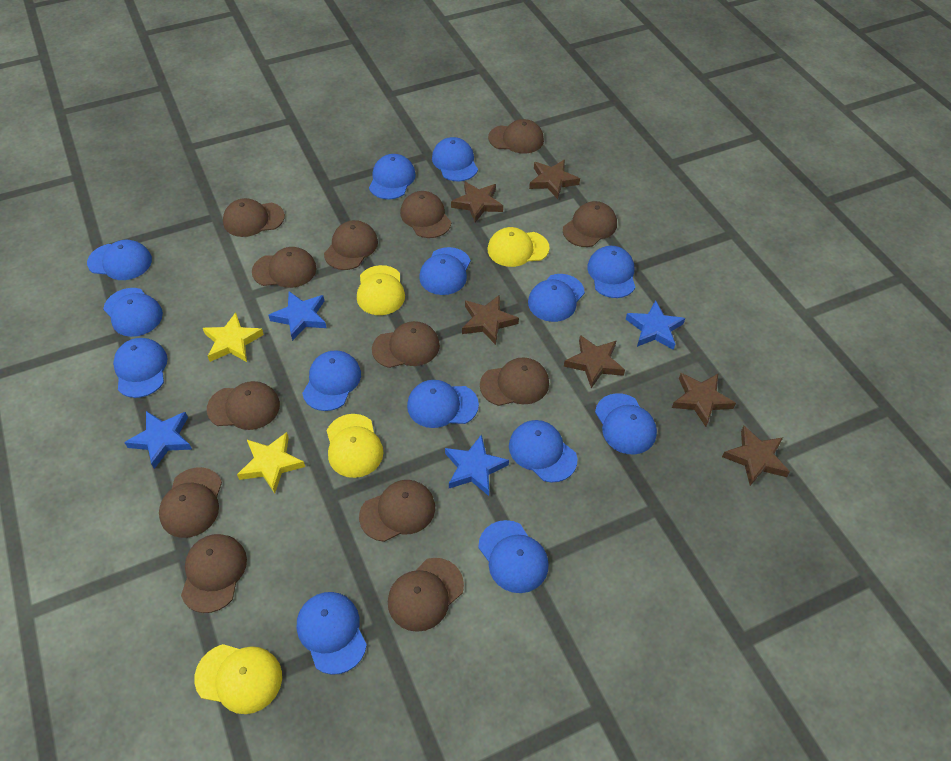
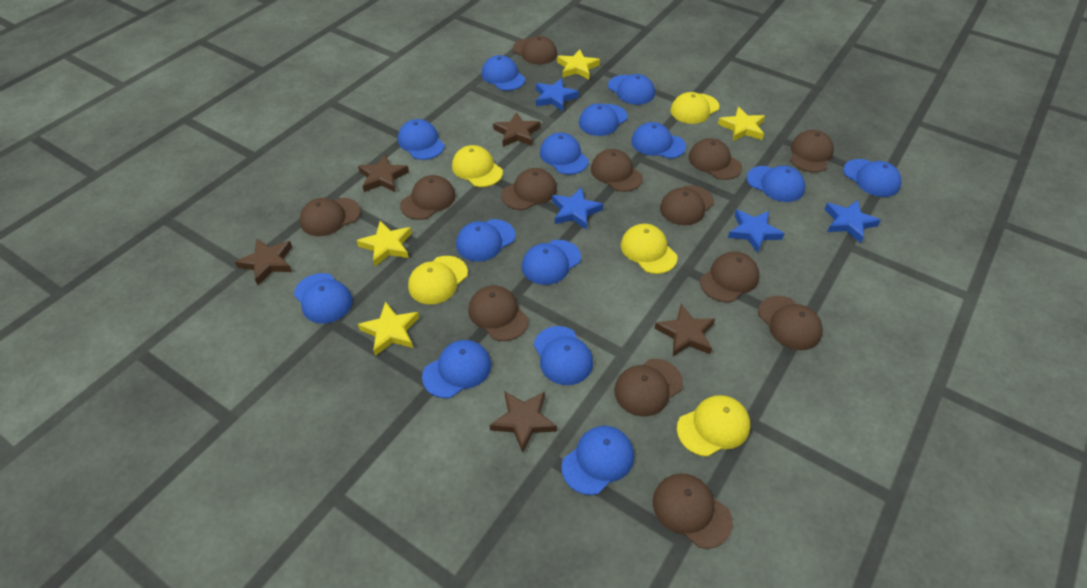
brown star: 6 -> 5
yellow cap: 4 -> 5
yellow star: 2 -> 4

